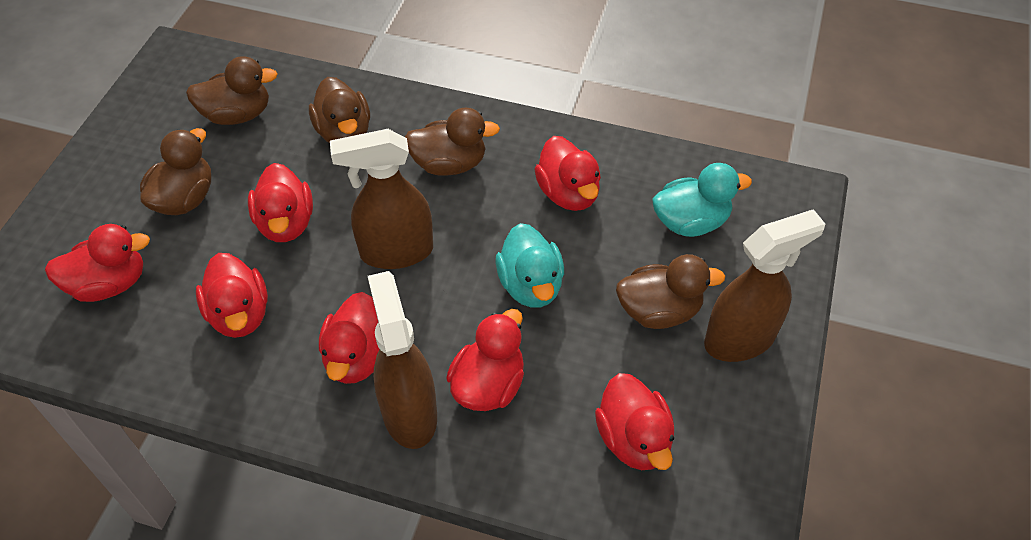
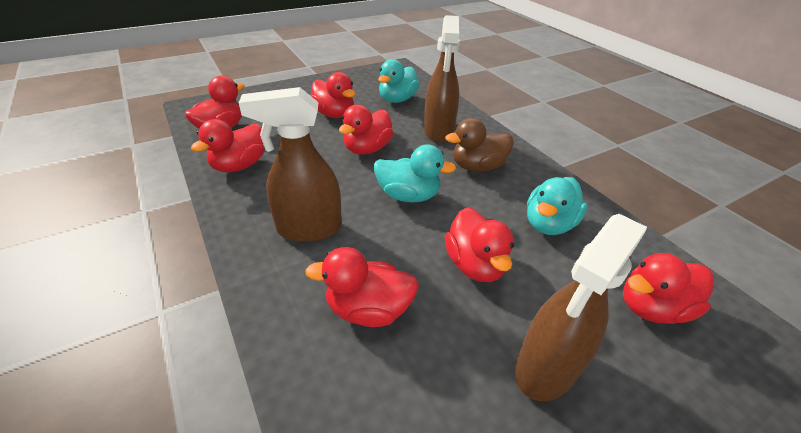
brown duck: 5 -> 1
turquoise duck: 2 -> 3

